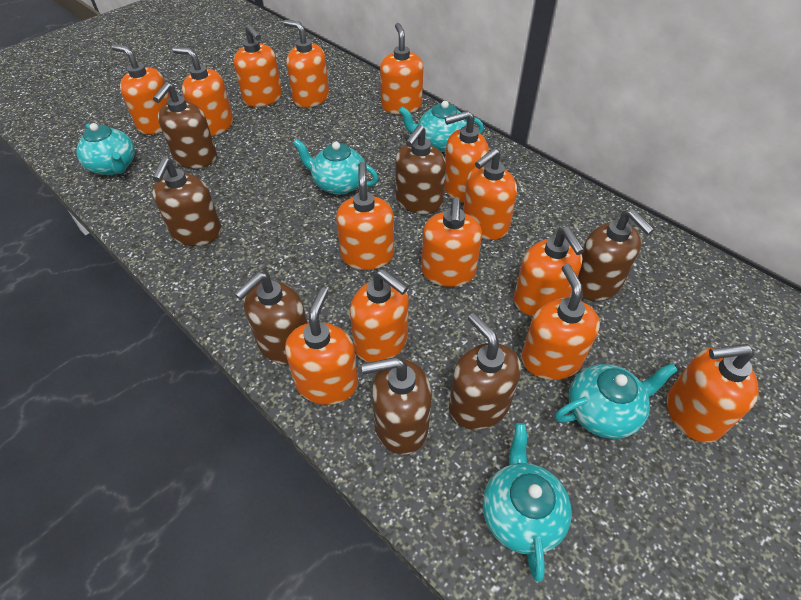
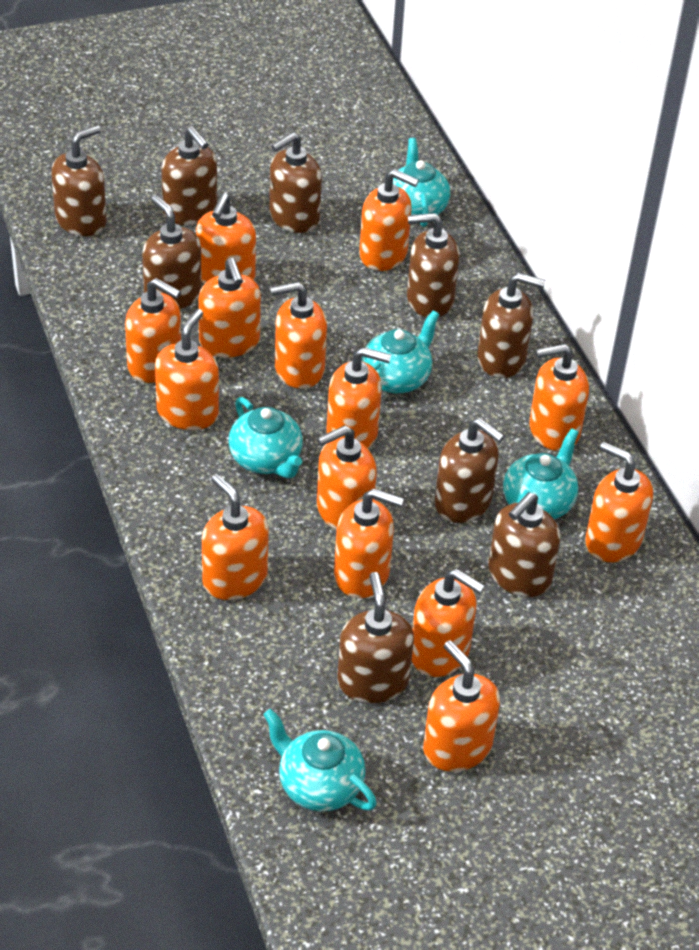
brown soap dispenser: 7 -> 9

